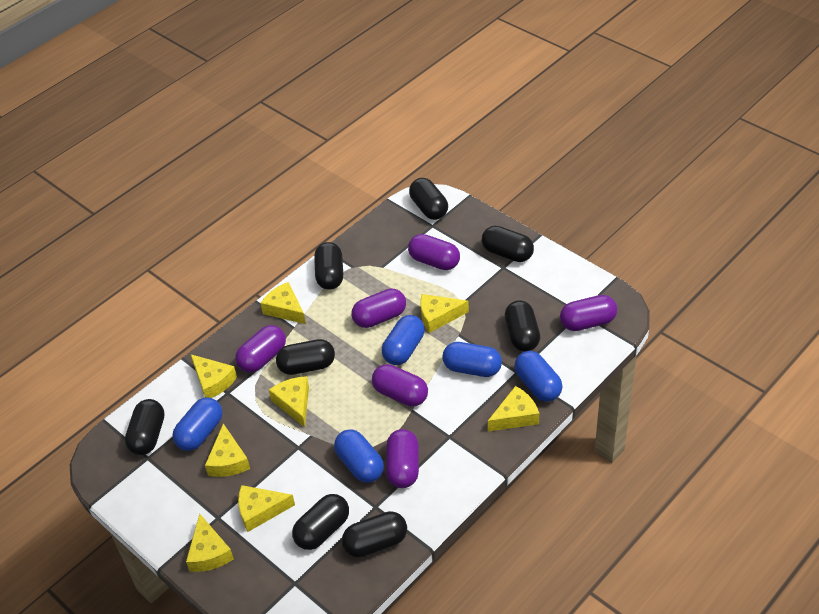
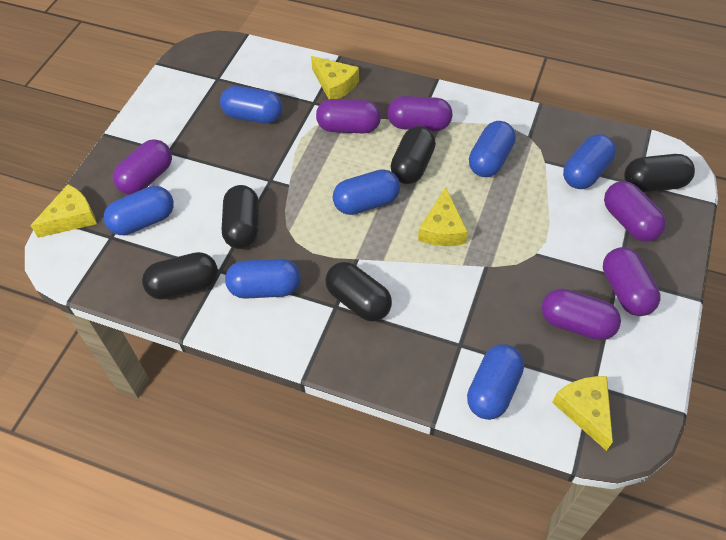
black capsule: 8 -> 5
blue capsule: 5 -> 7
yellow cheese: 8 -> 4

